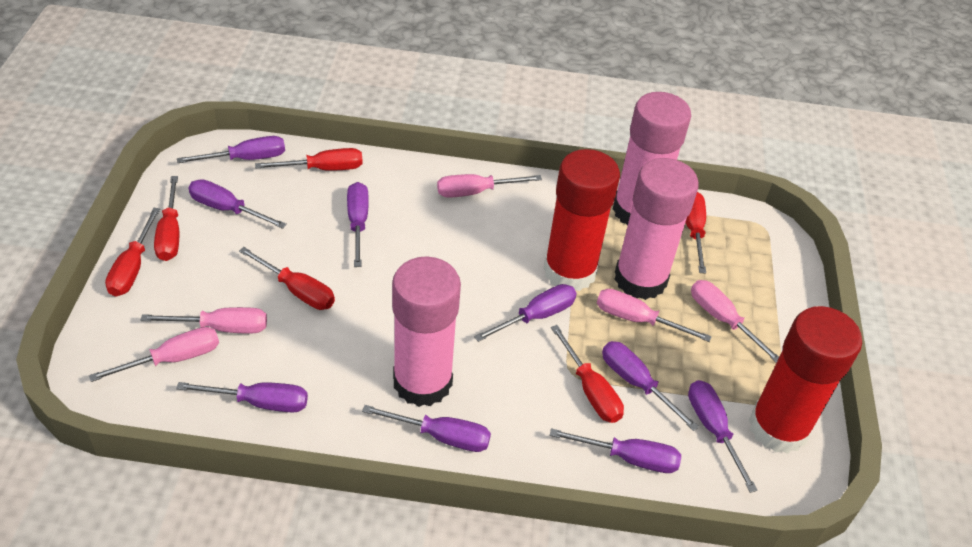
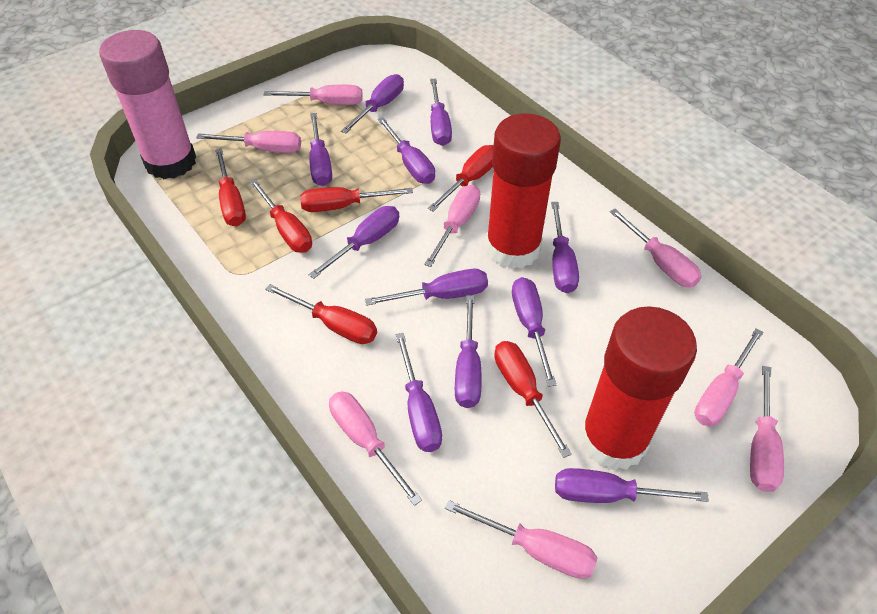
pink glue stick: 3 -> 1
pink screwdriver: 5 -> 8
purple screwdriver: 9 -> 11

